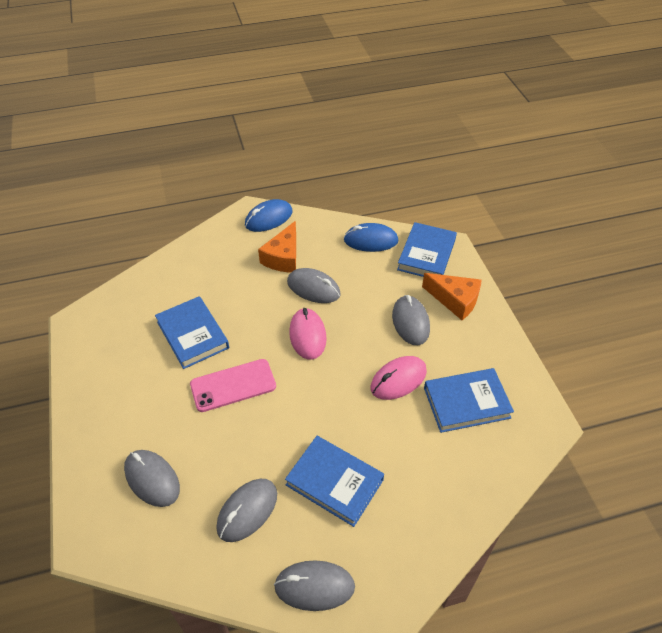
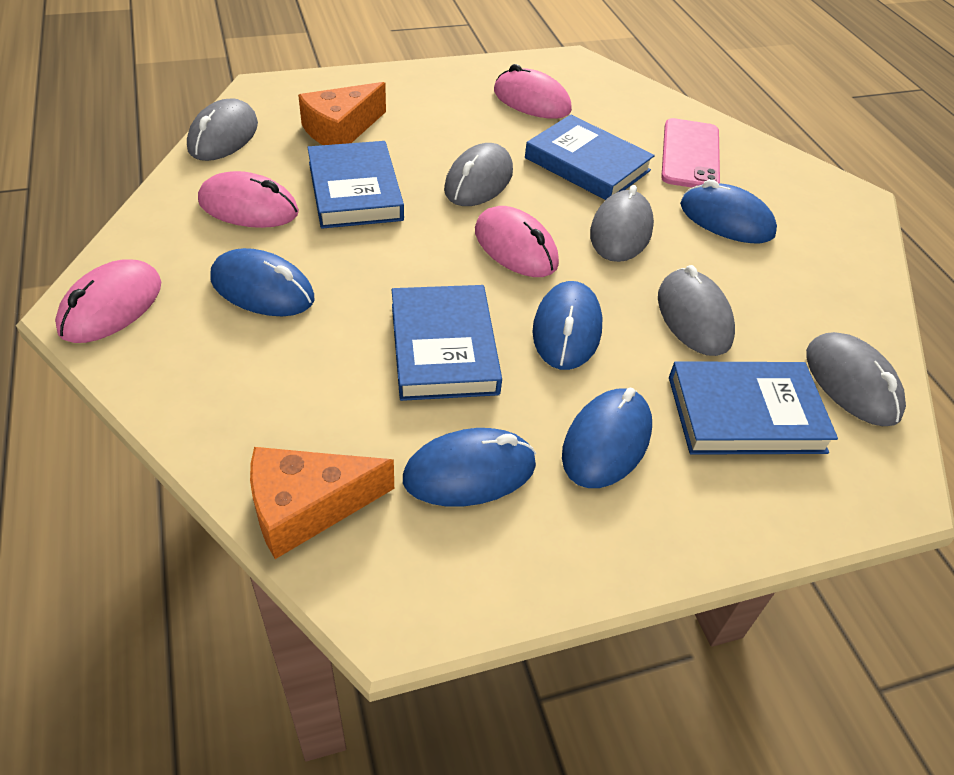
blue mouse: 2 -> 5
pink mouse: 2 -> 4

